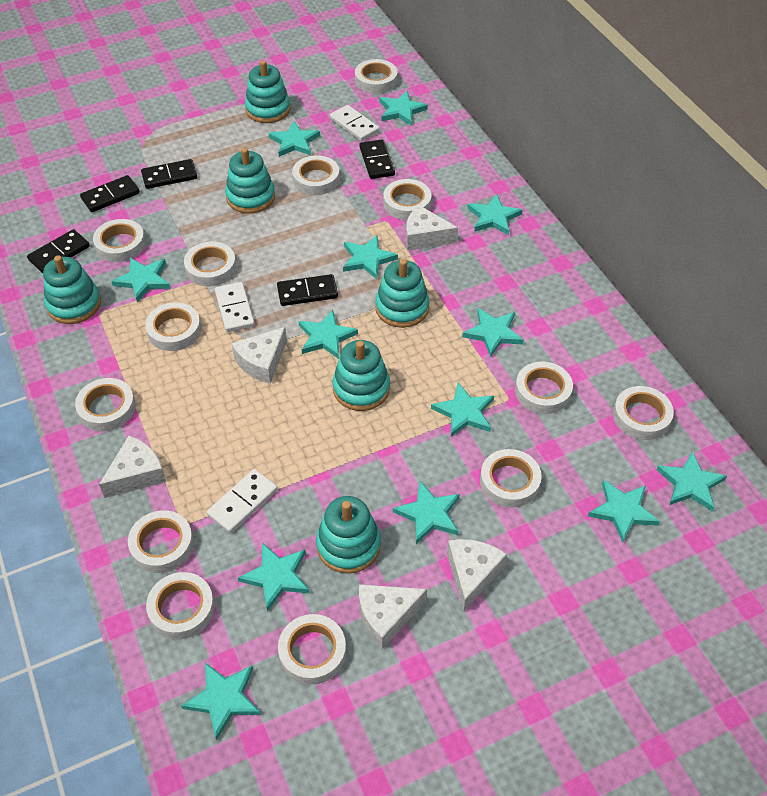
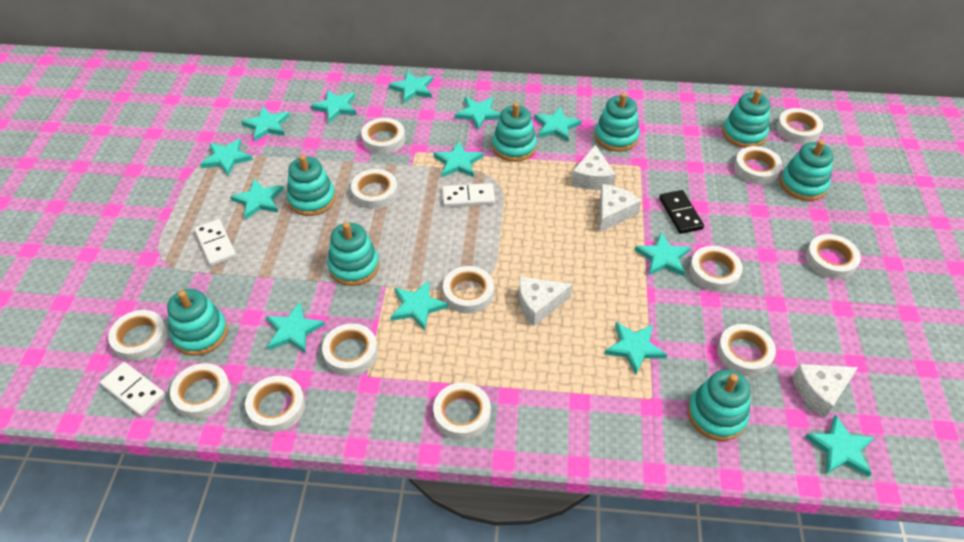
black domino: 5 -> 1
turquoise stacking toy: 6 -> 8
white cheese: 5 -> 4

